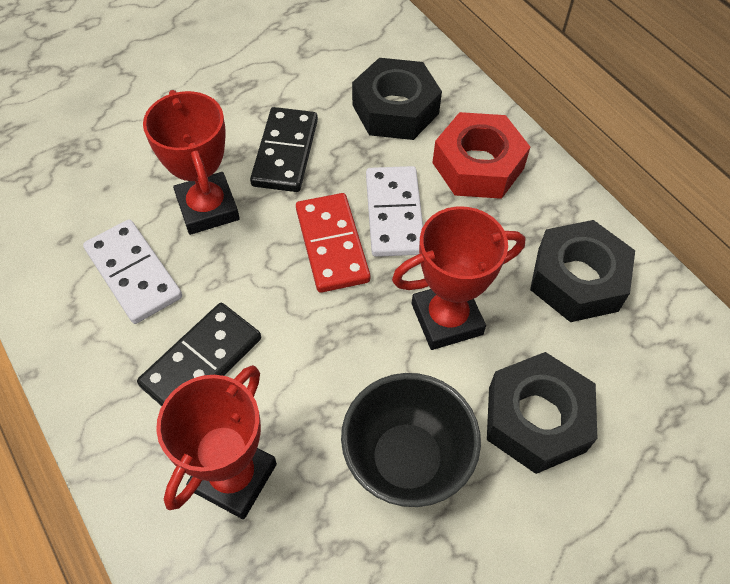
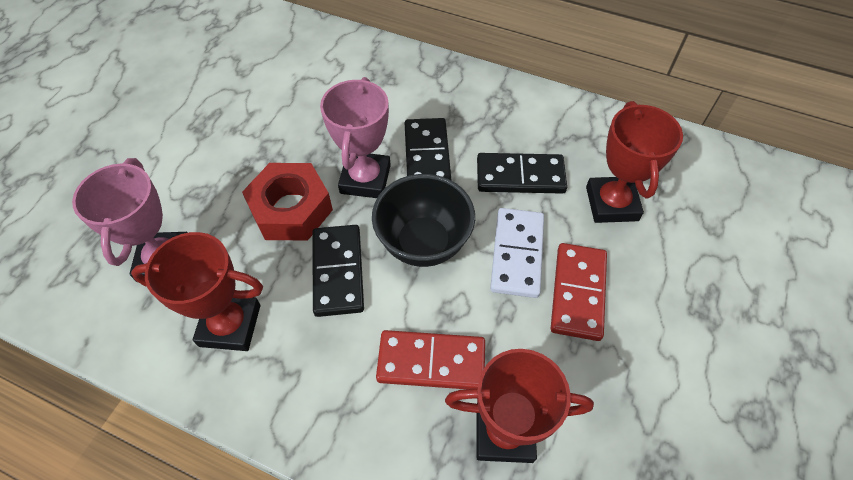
black domino: 2 -> 3
black nut: 3 -> 0
pink trophy: 0 -> 2
red domino: 1 -> 2
white domino: 2 -> 1

